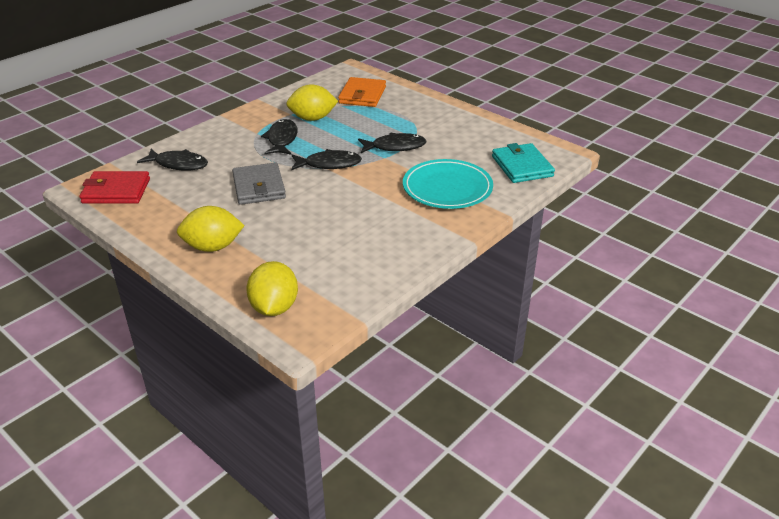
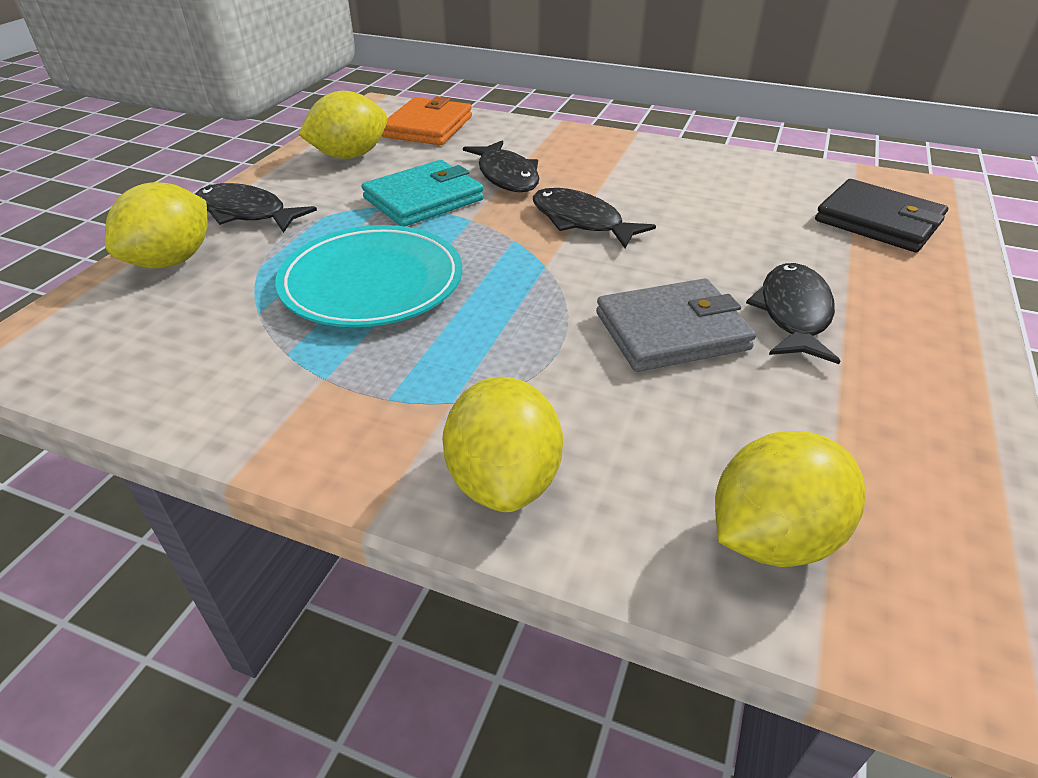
black wallet: 0 -> 1
red wallet: 1 -> 0
yellow lemon: 3 -> 4

